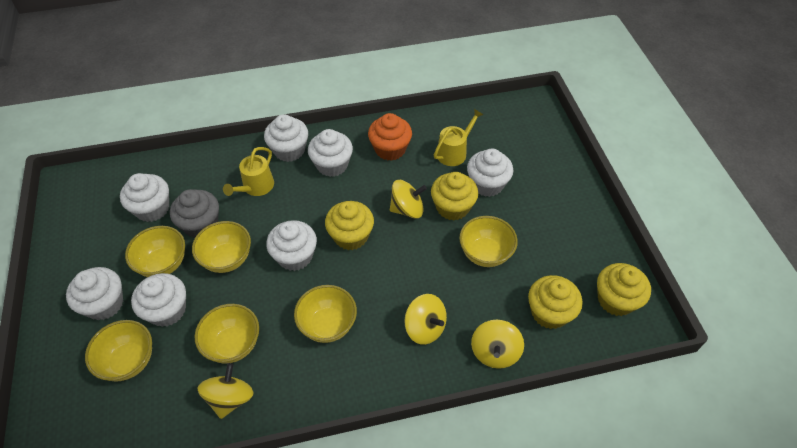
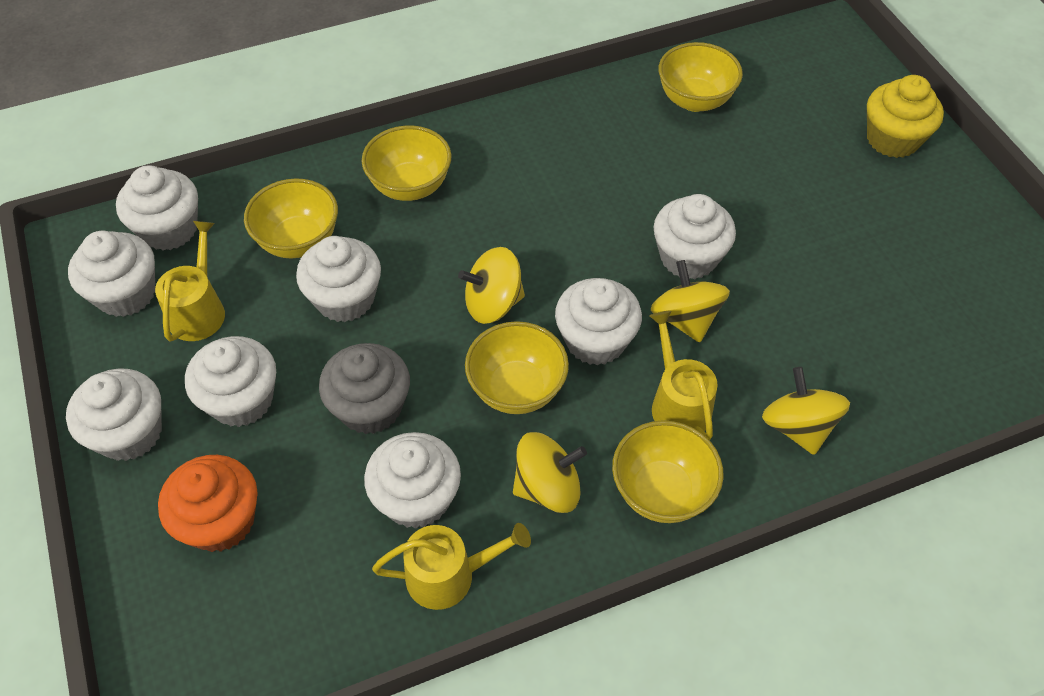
white cupcake: 7 -> 8
yellow bowl: 6 -> 5
yellow cupcake: 4 -> 1
yellow watering can: 2 -> 3

